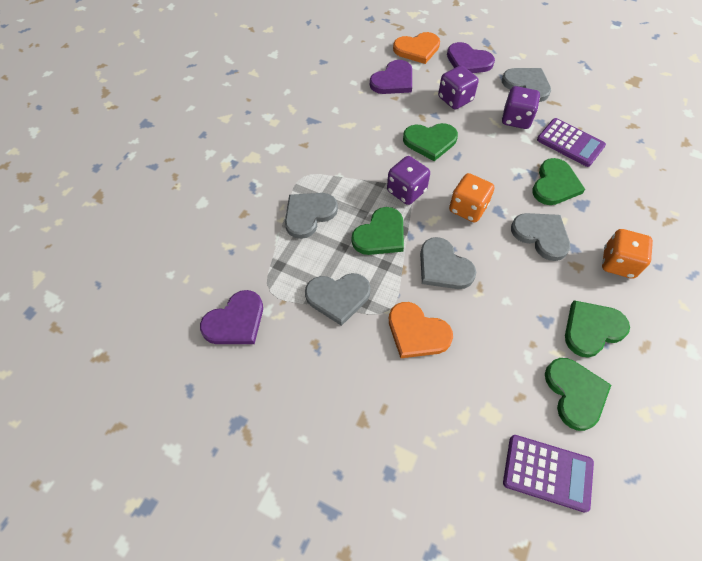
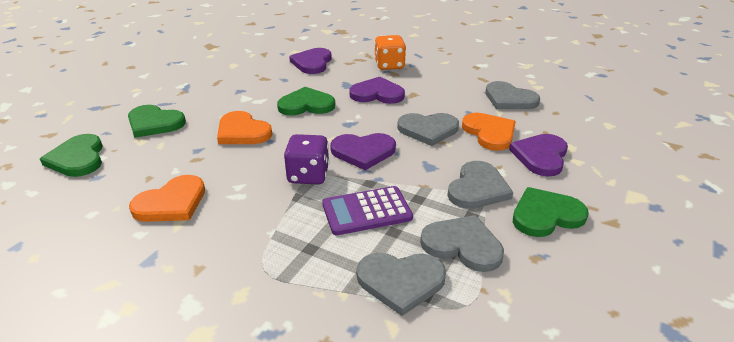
green heart: 5 -> 4
orange dice: 2 -> 1
orange heart: 2 -> 3
purple calculator: 2 -> 1
purple dice: 3 -> 1
purple heart: 3 -> 4

